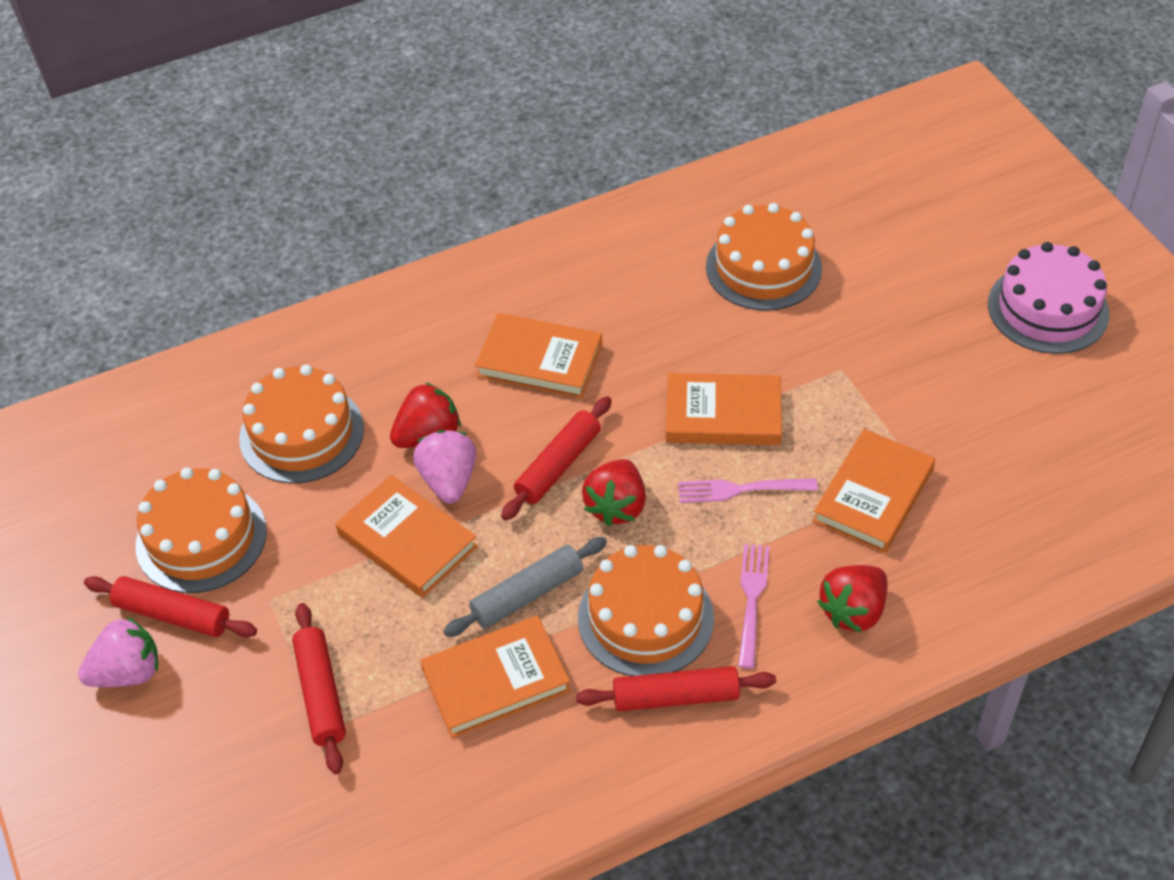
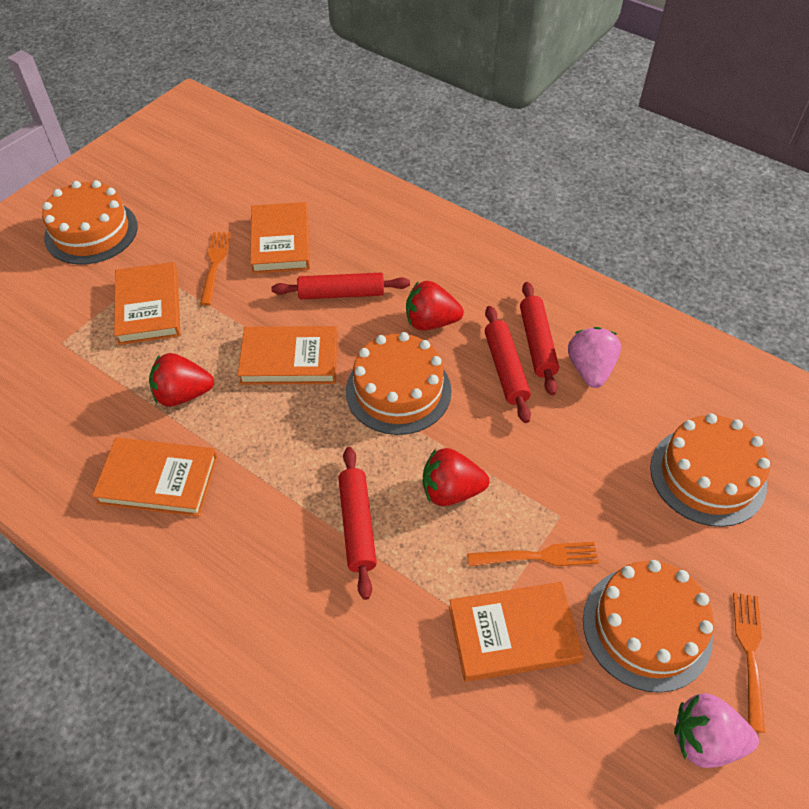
grey rolling pin: 1 -> 0
orange fork: 0 -> 3
pink cake: 1 -> 0
pink fork: 2 -> 0

